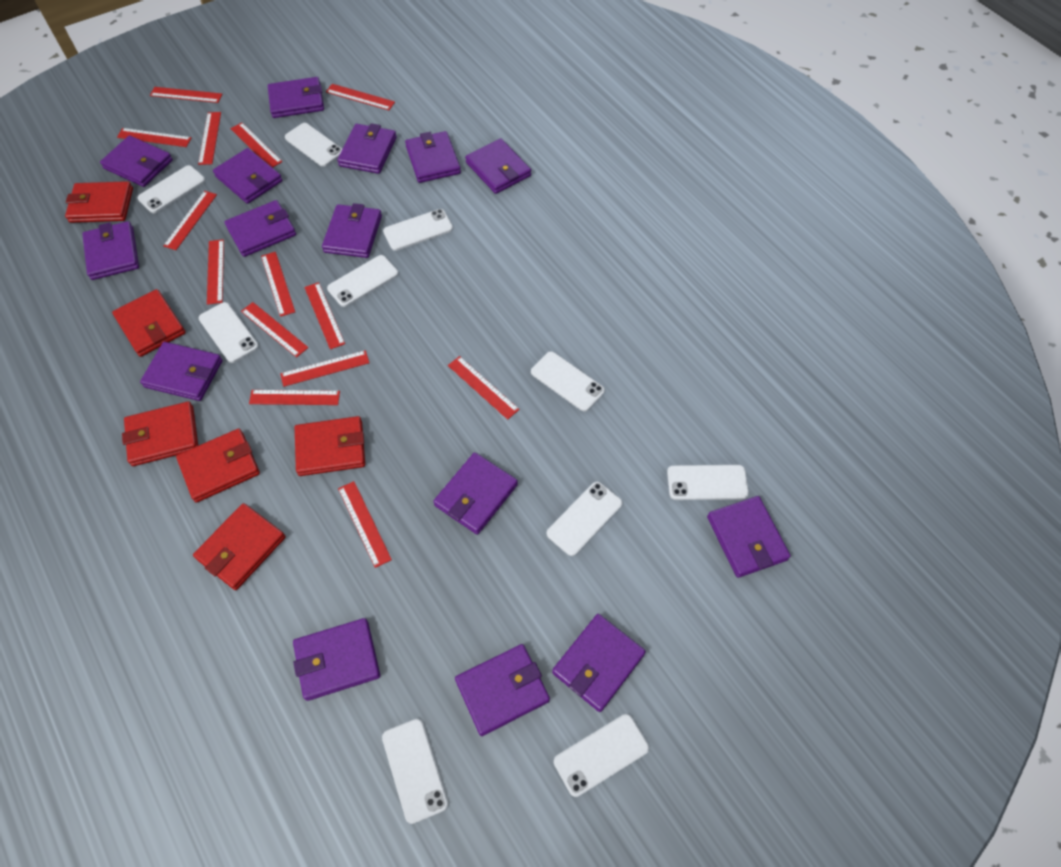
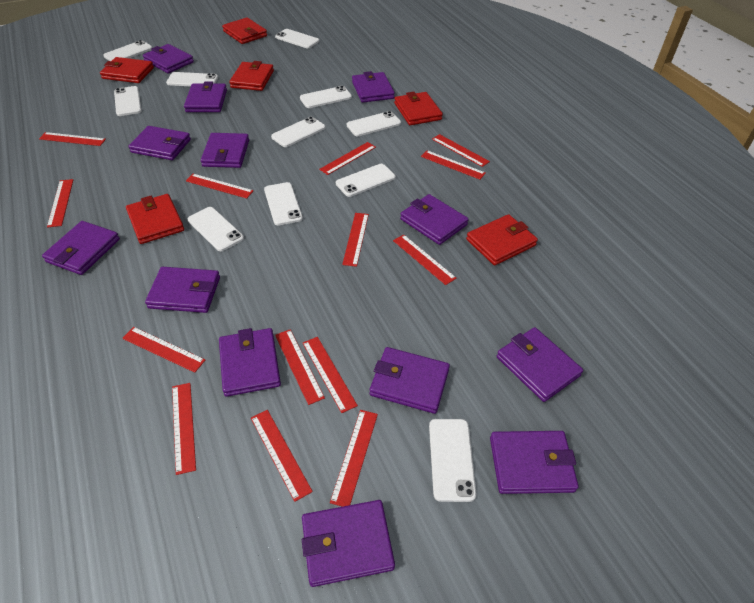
purple wallet: 15 -> 13
white phone: 10 -> 11

